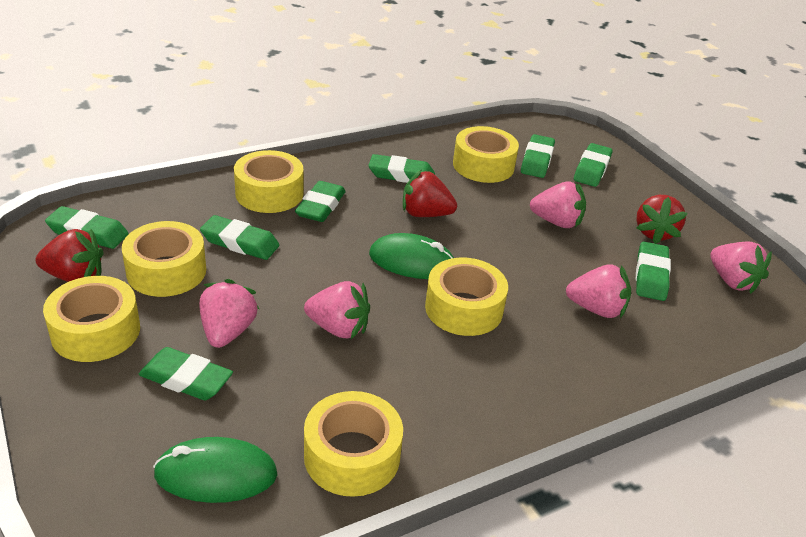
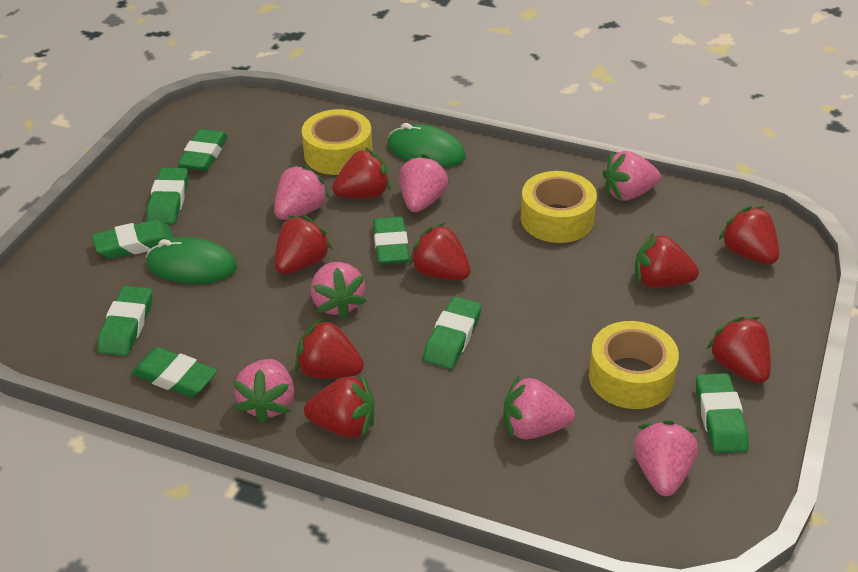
pink strawberry: 5 -> 7
red strawberry: 3 -> 8
yellow tape: 6 -> 3

